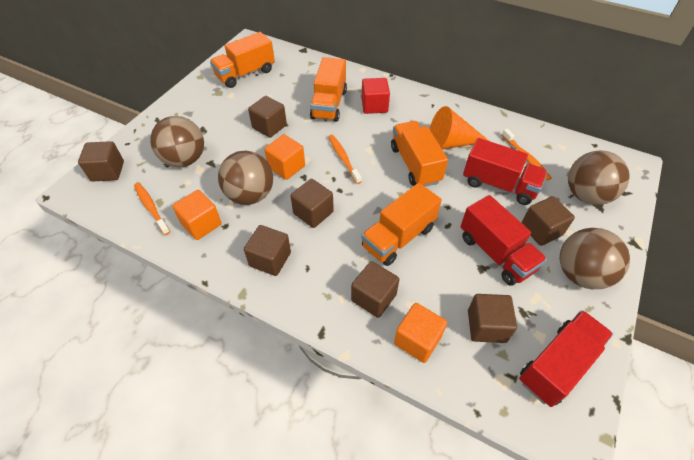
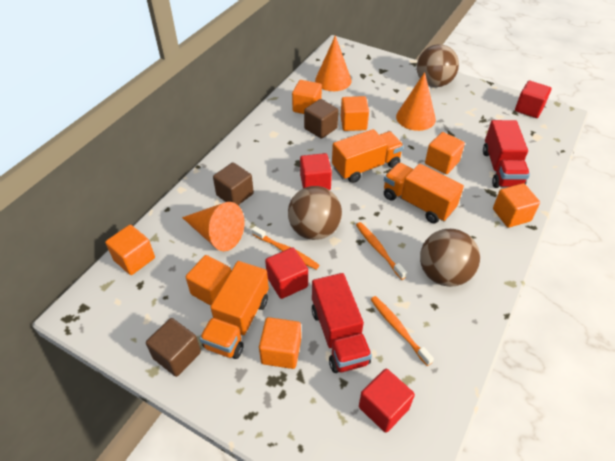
brown ball: 4 -> 3
brown cube: 7 -> 3
orange cone: 1 -> 3
orange cube: 3 -> 7
orange truck: 4 -> 3
red cube: 1 -> 4
red truck: 3 -> 2

